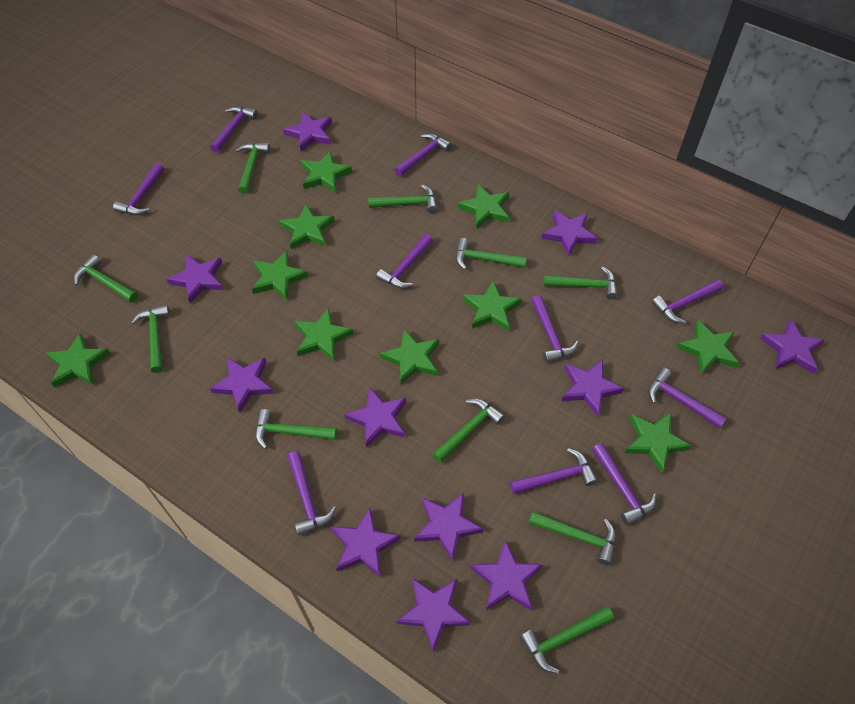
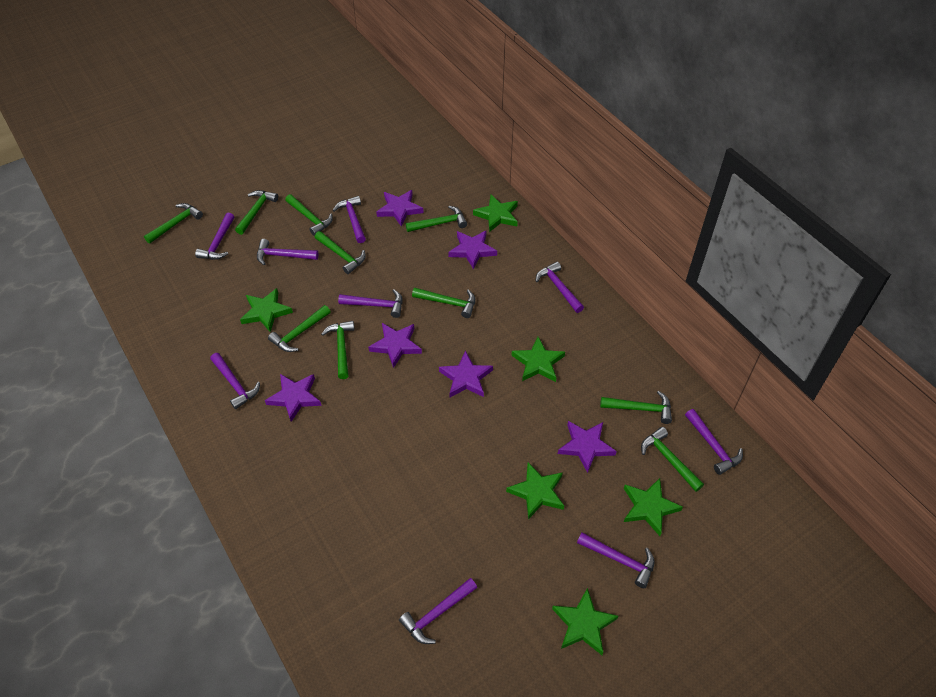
green star: 10 -> 6
purple hammer: 10 -> 9
purple star: 11 -> 6

